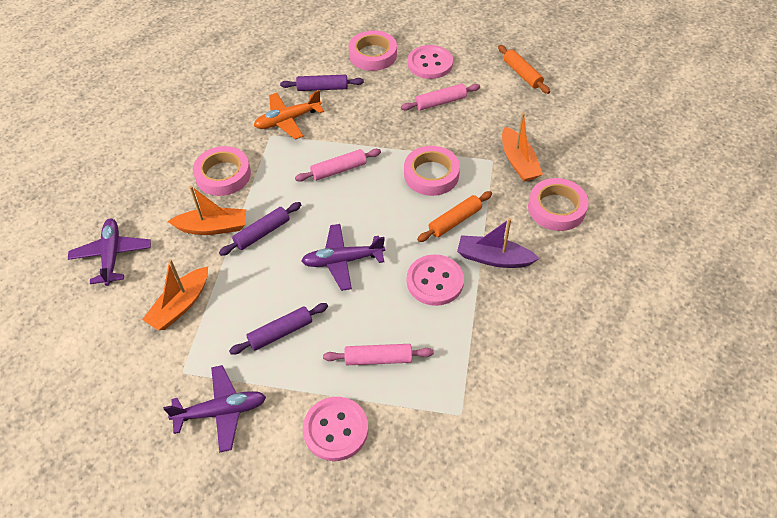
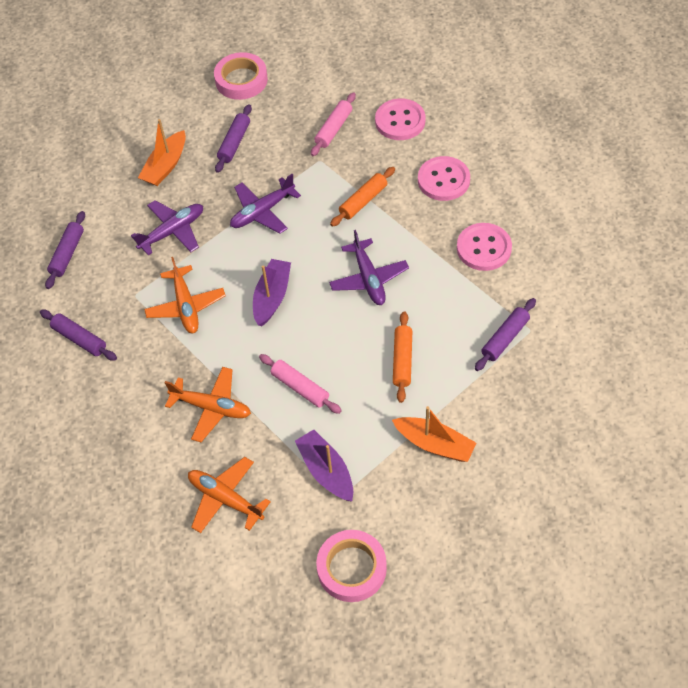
orange boat: 3 -> 2
orange plane: 1 -> 3
pink rolling pin: 3 -> 2
pink tape: 4 -> 2
purple boat: 1 -> 2
purple rolling pin: 3 -> 4

